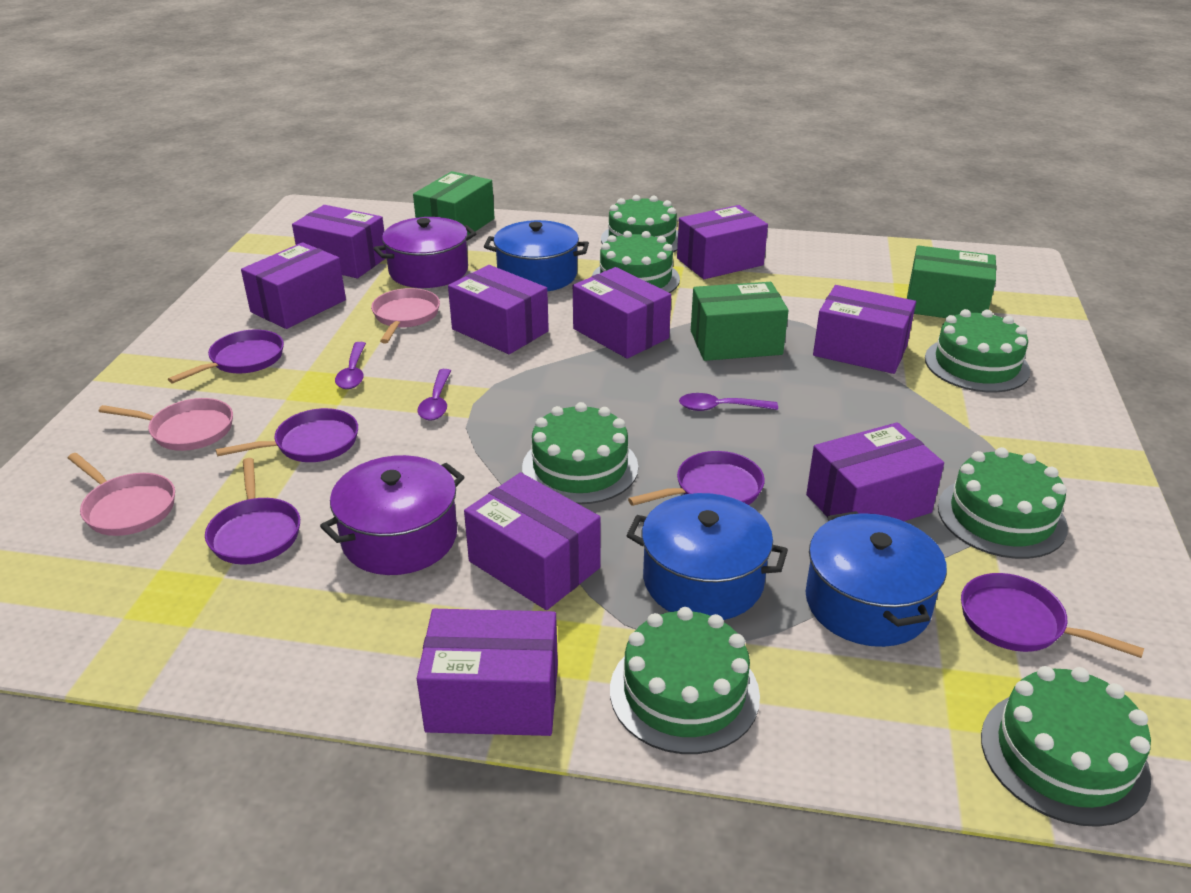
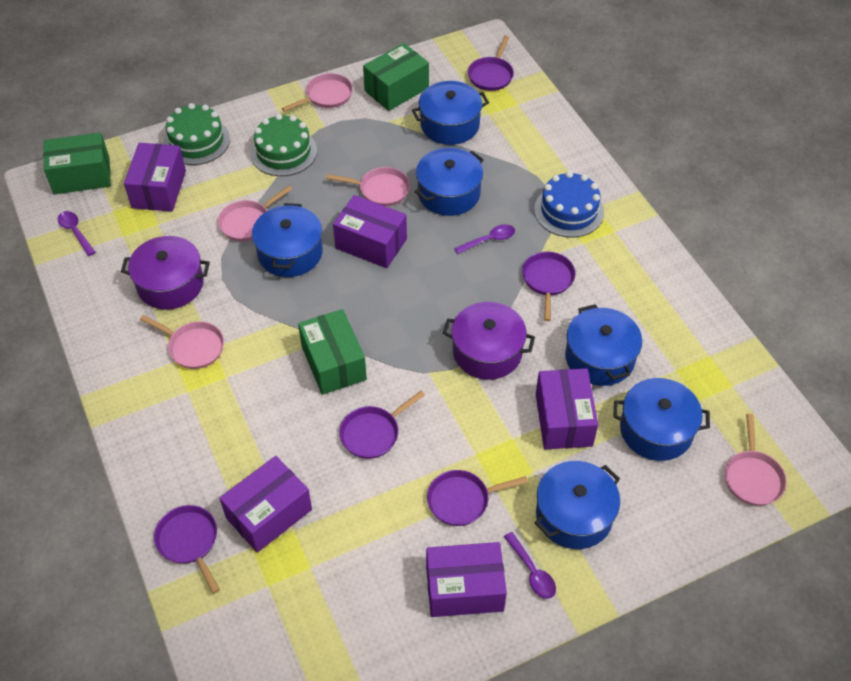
blue cake: 0 -> 1
blue pot: 3 -> 6
green cake: 7 -> 2
pink pan: 3 -> 5
purple box: 9 -> 5

